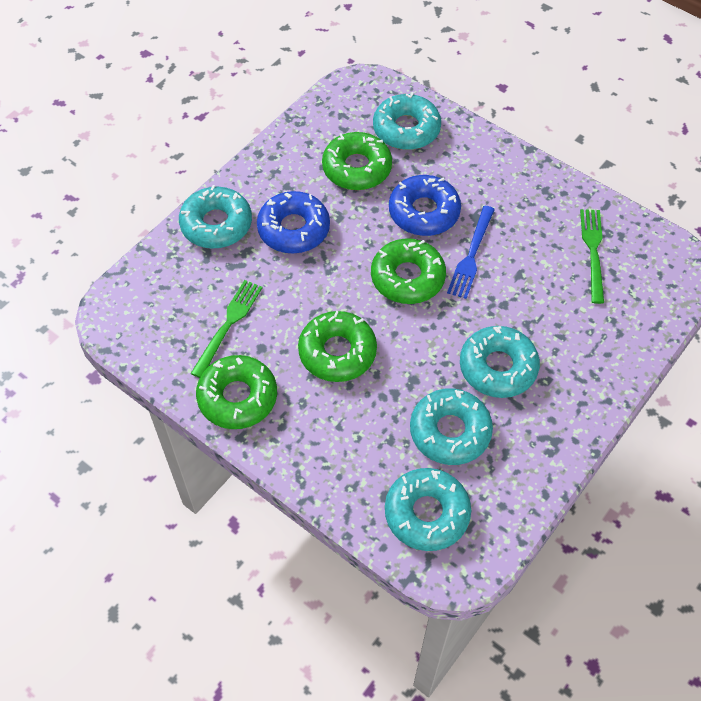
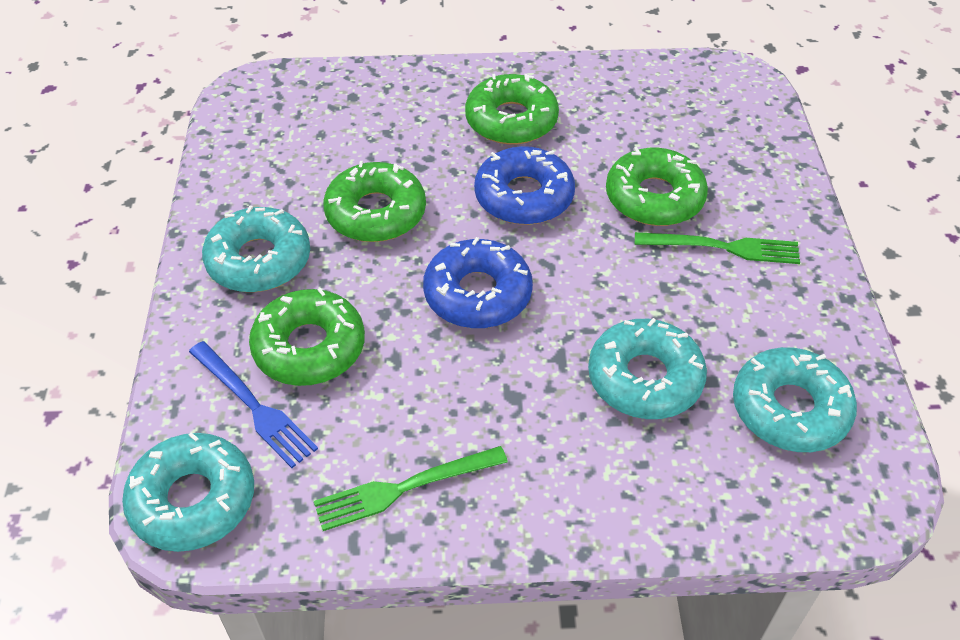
turquoise donut: 5 -> 4

